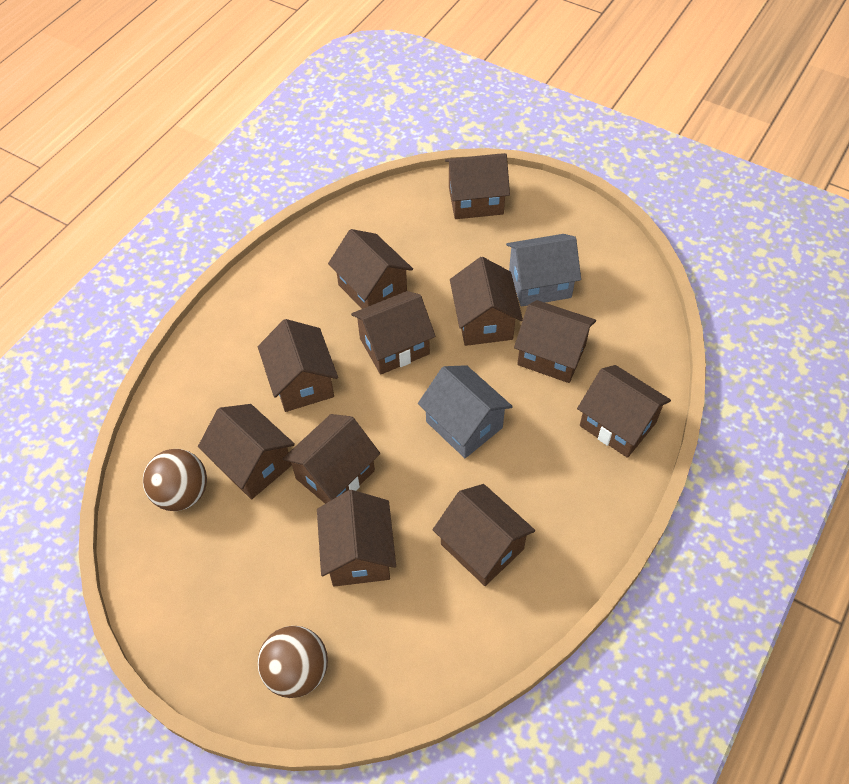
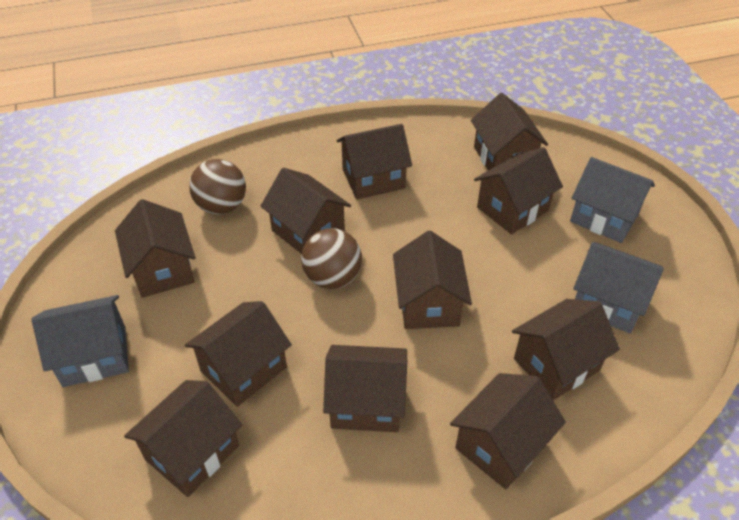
grey house: 2 -> 3

